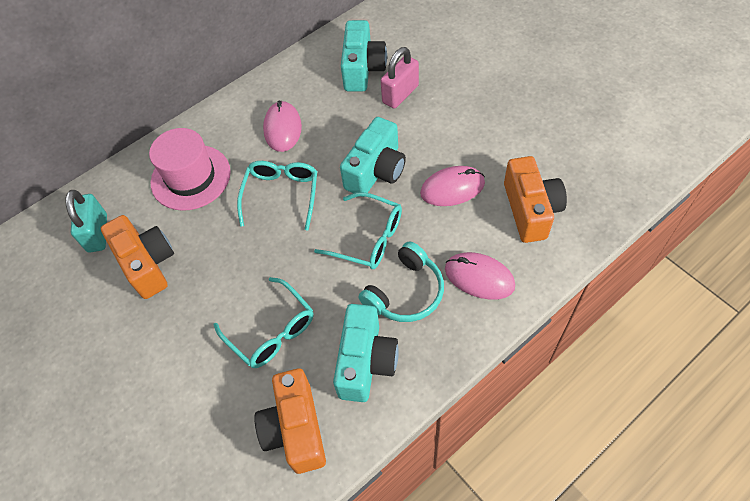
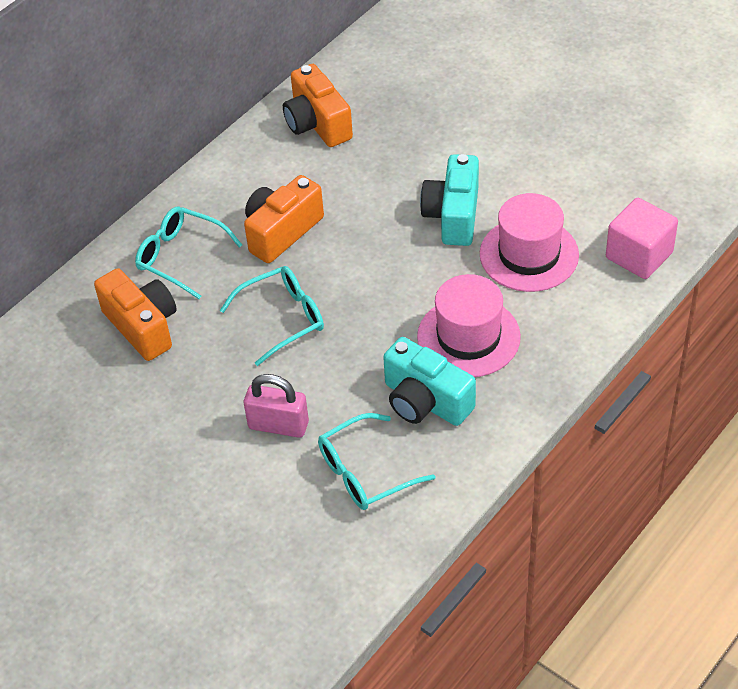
pink cube: 0 -> 1
pink hat: 1 -> 2
pink mouse: 3 -> 0
turquoise camera: 3 -> 2
turquoise headphones: 1 -> 0
turquoise padlock: 1 -> 0

